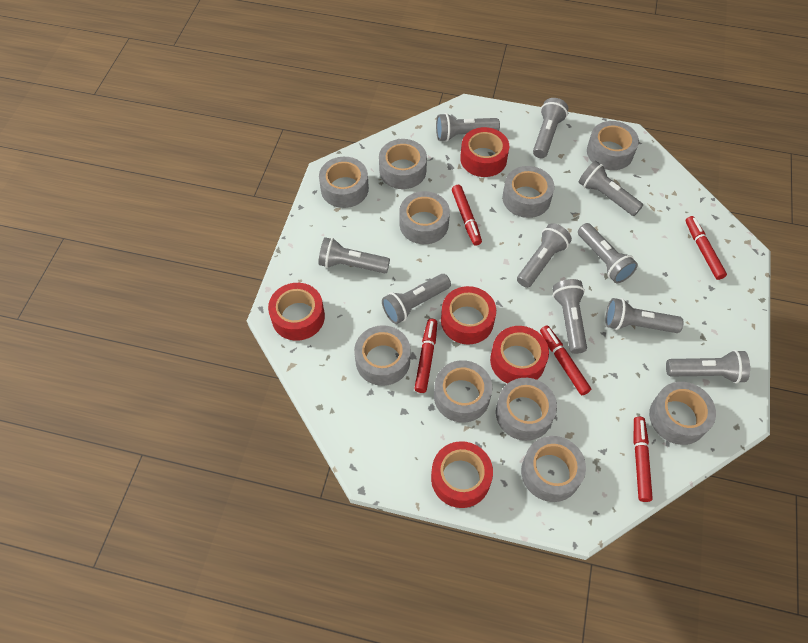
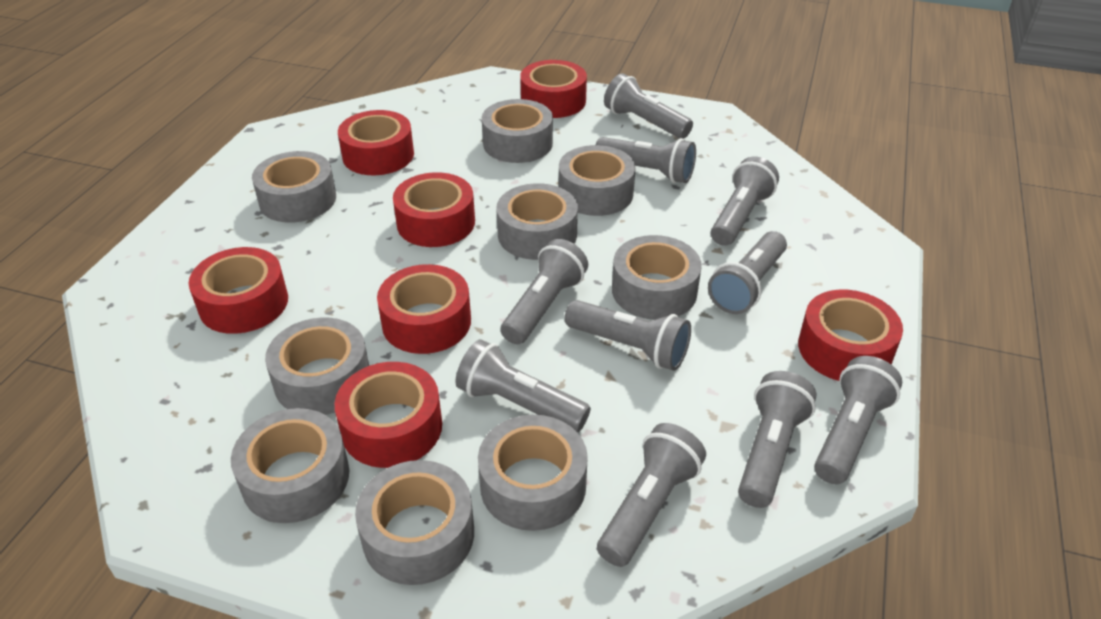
grey tape: 10 -> 9
red marker: 5 -> 0
red tape: 5 -> 7

